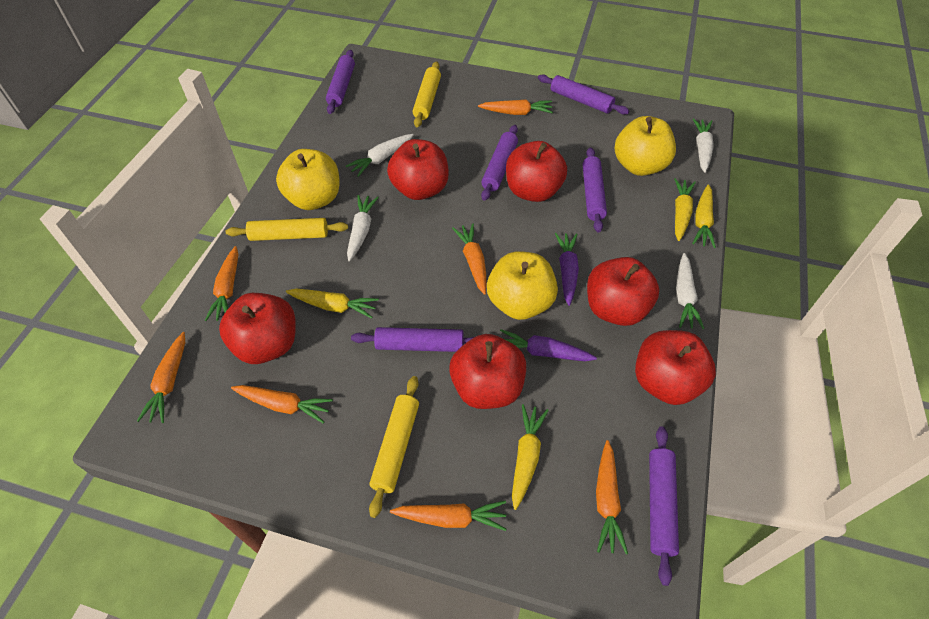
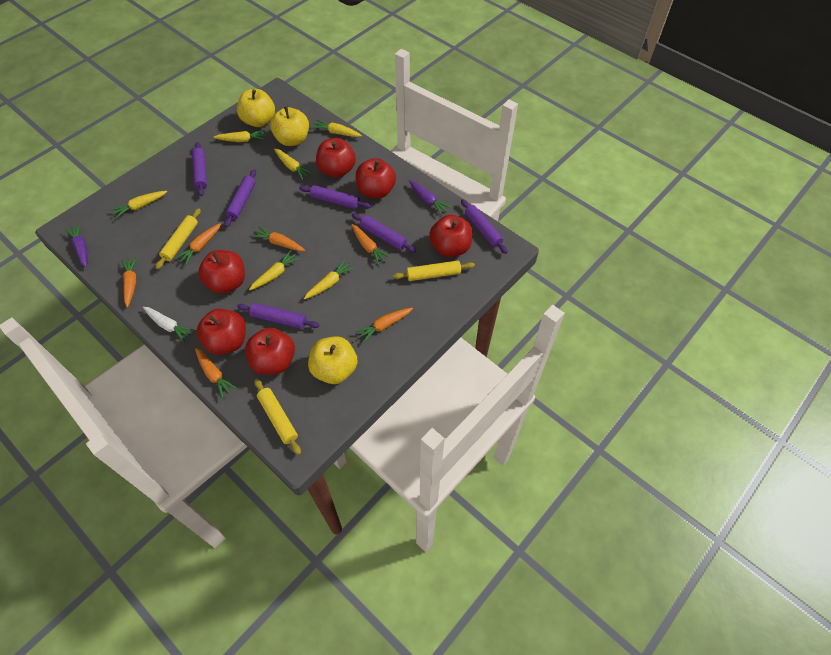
orange carrot: 7 -> 6
white carrot: 4 -> 1
yellow carrot: 4 -> 6

